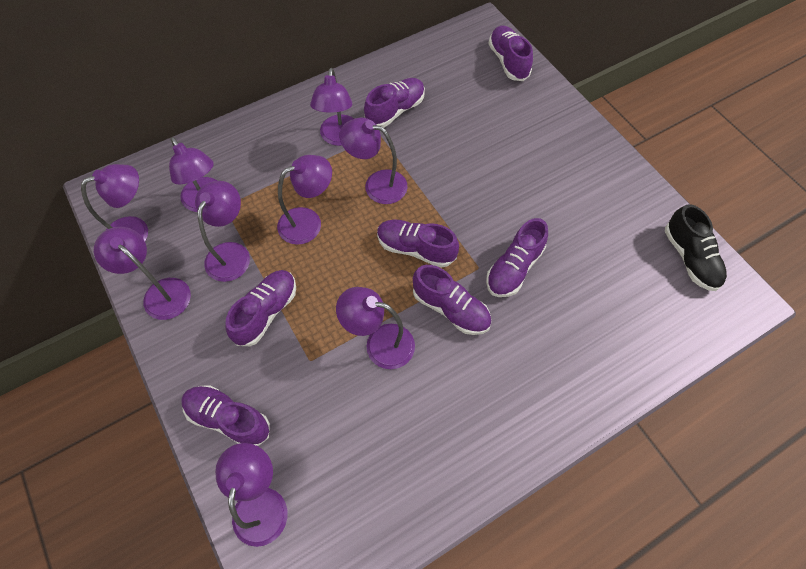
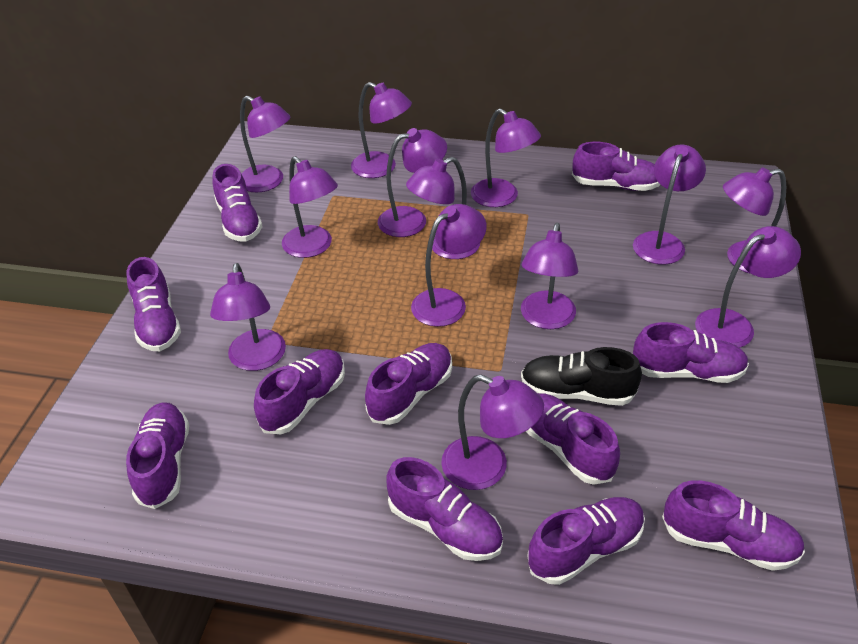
purple lamp: 9 -> 13
purple shoe: 7 -> 11

